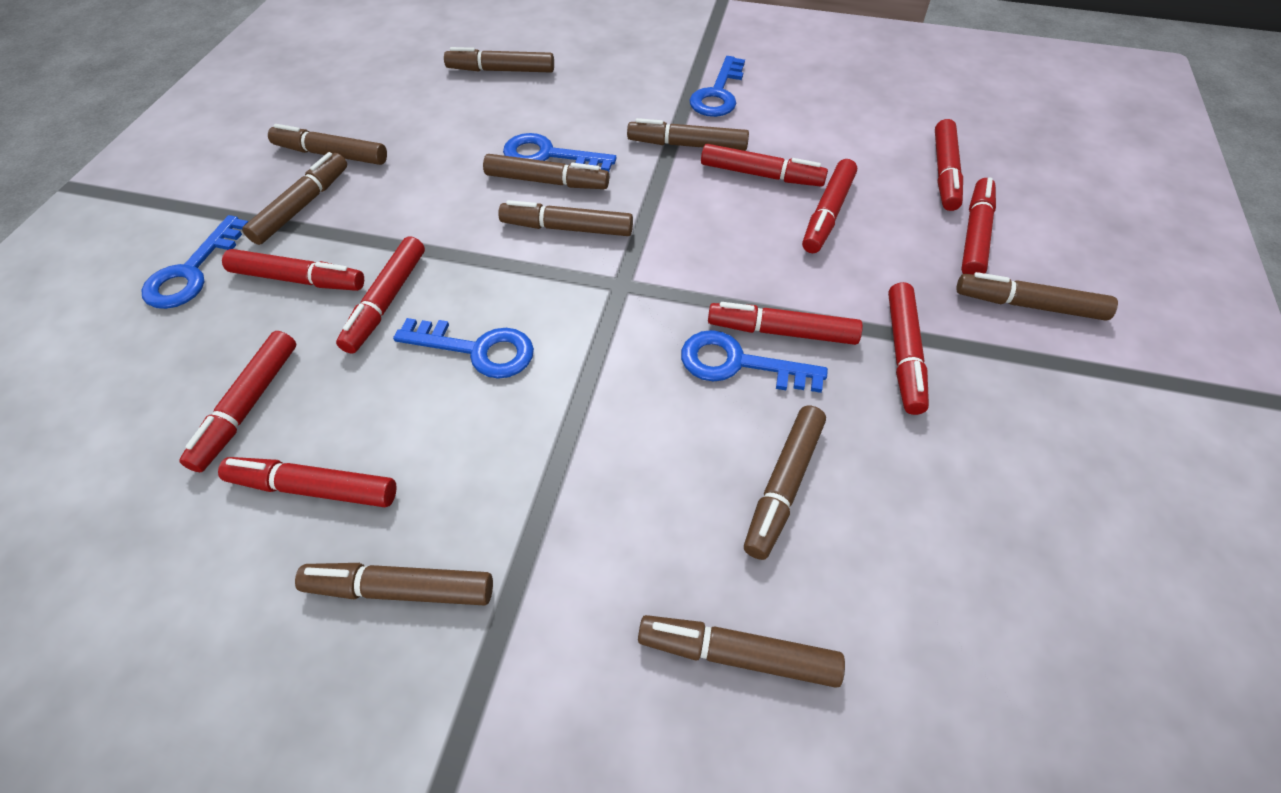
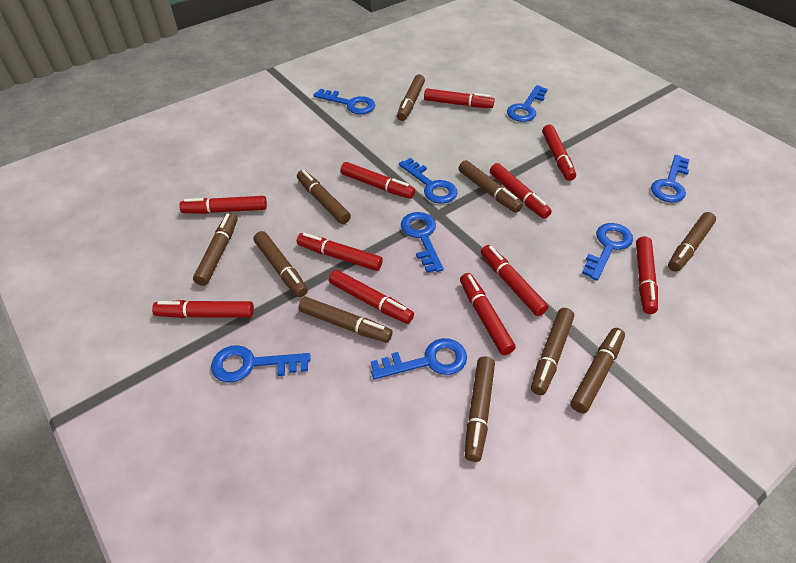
blue key: 5 -> 8
red marker: 10 -> 11

